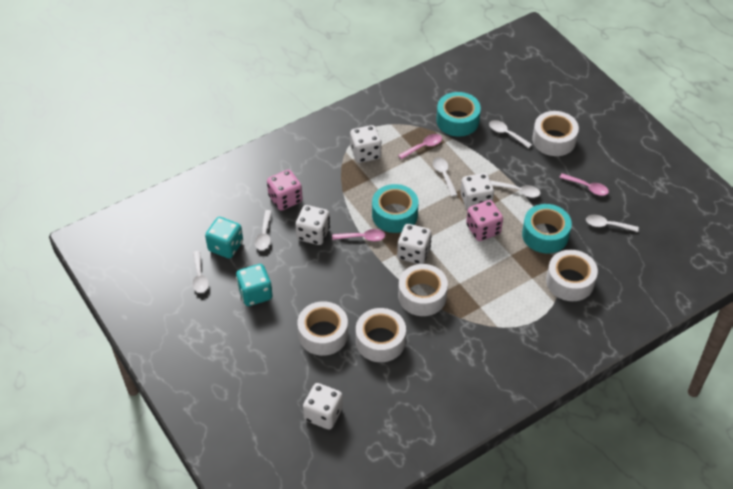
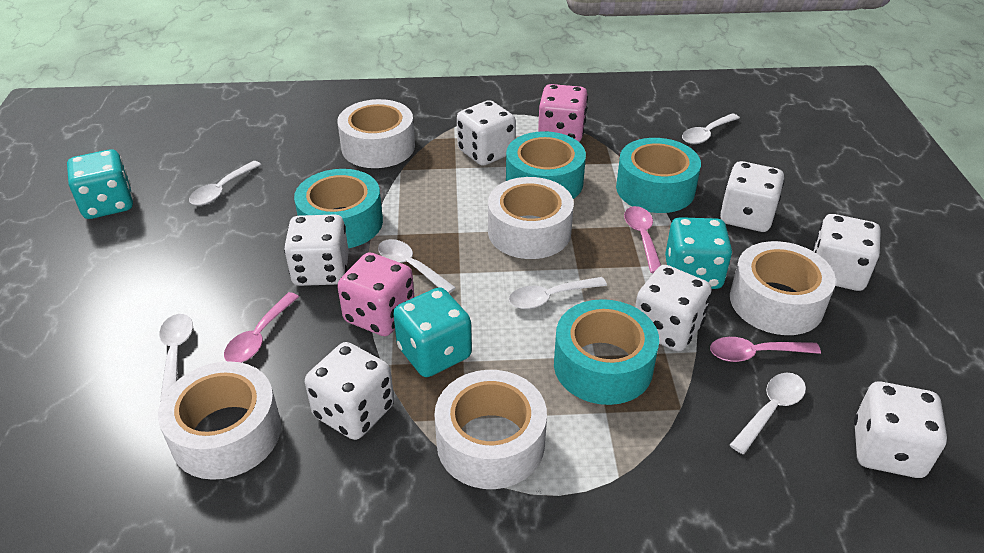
turquoise dice: 2 -> 3
turquoise tape: 3 -> 4
white dice: 5 -> 7

